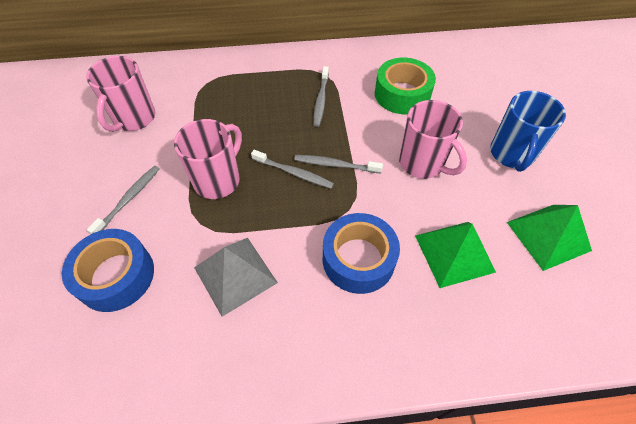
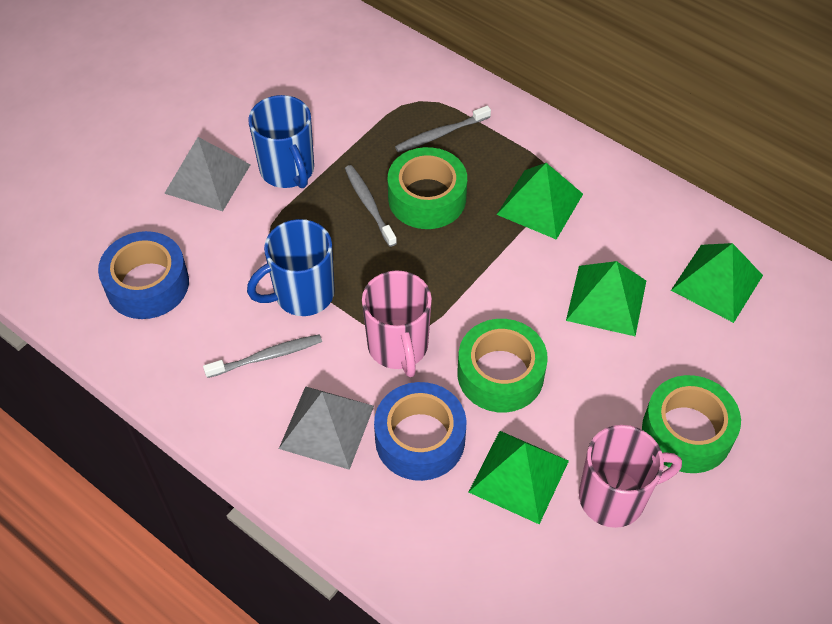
blue mug: 1 -> 2
green pyramid: 2 -> 4
green tape: 1 -> 3
grey pyramid: 1 -> 2
grey toothbrush: 4 -> 3
pink mug: 3 -> 2

